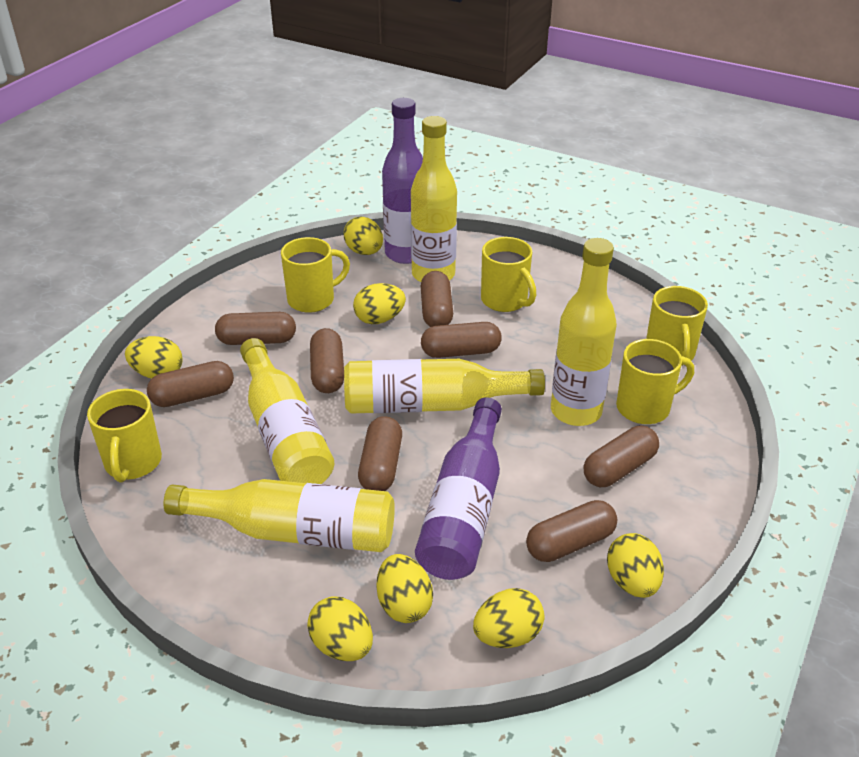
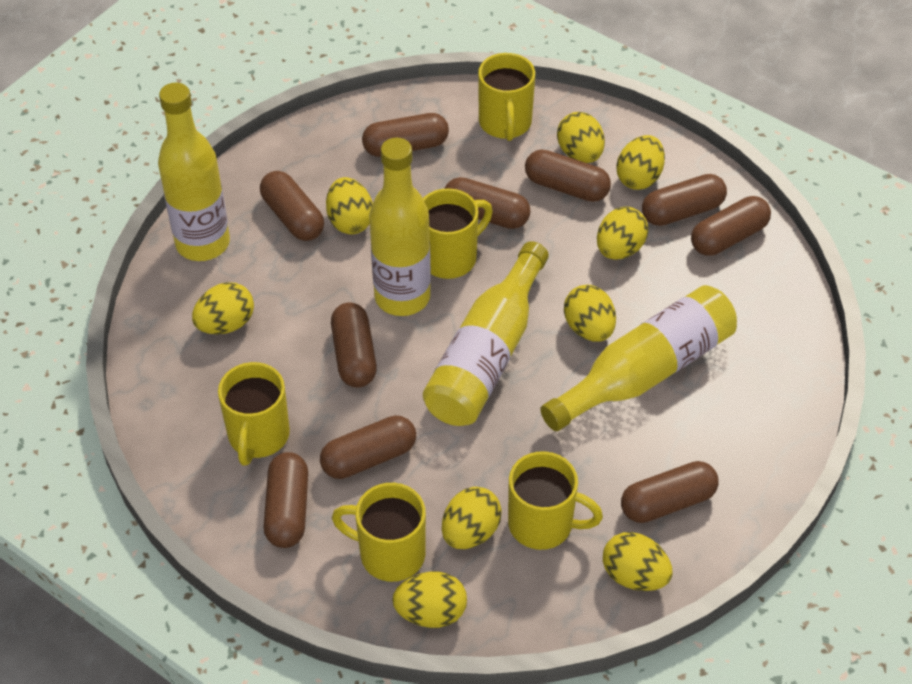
brown capsule: 8 -> 10
purple bottle: 2 -> 0
yellow bottle: 5 -> 4
yellow egg: 7 -> 9

